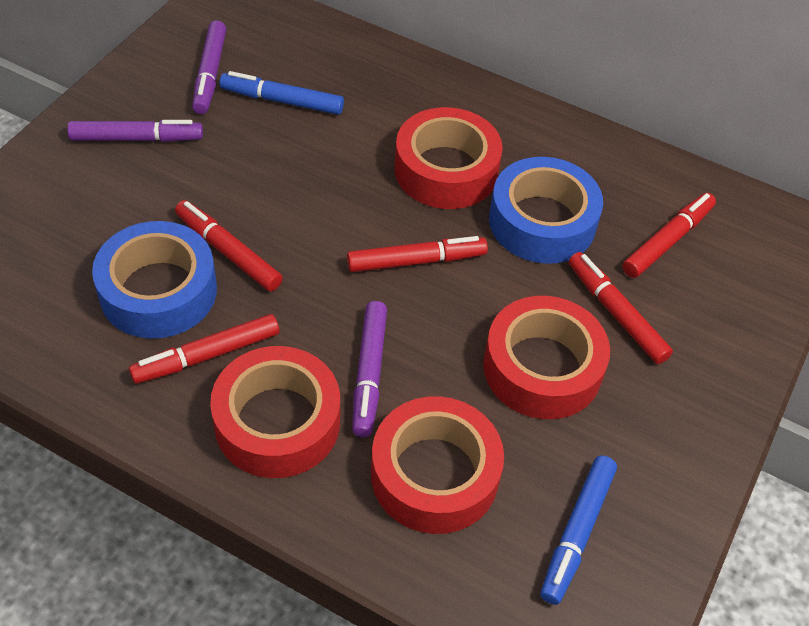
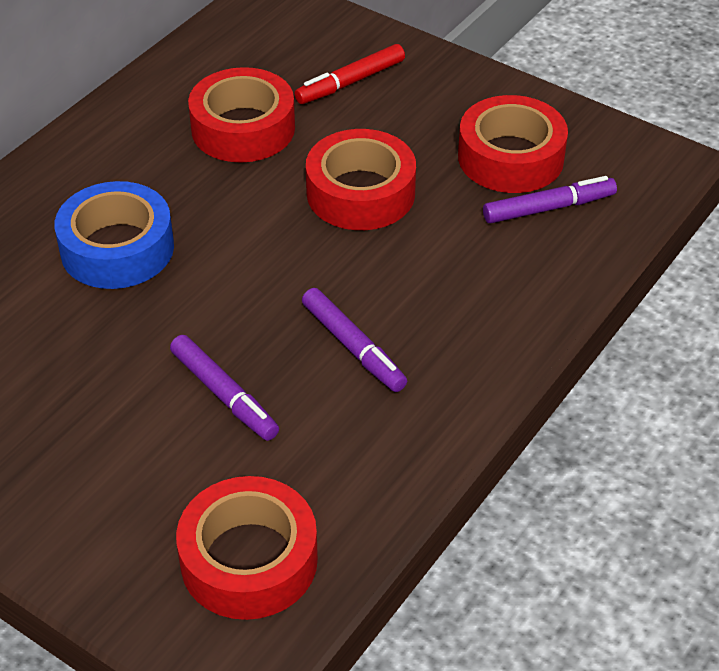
blue marker: 2 -> 0
blue tape: 2 -> 1
red marker: 5 -> 1

